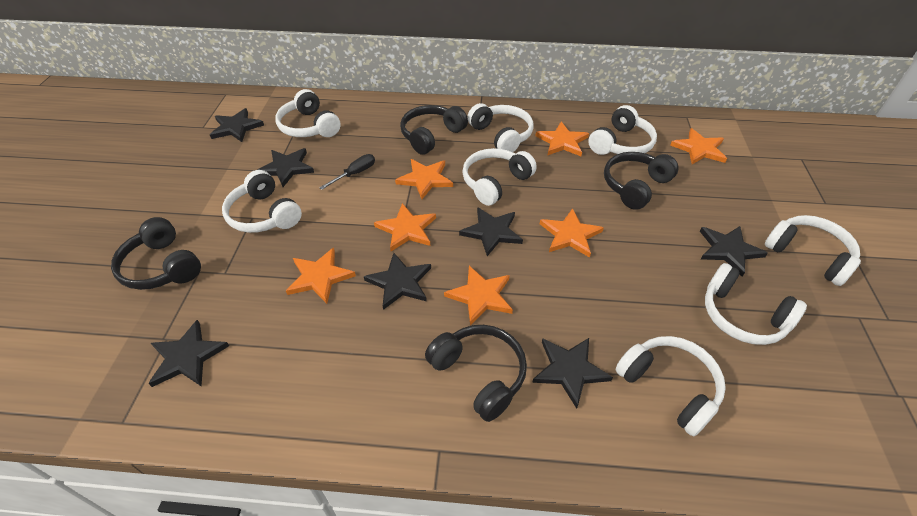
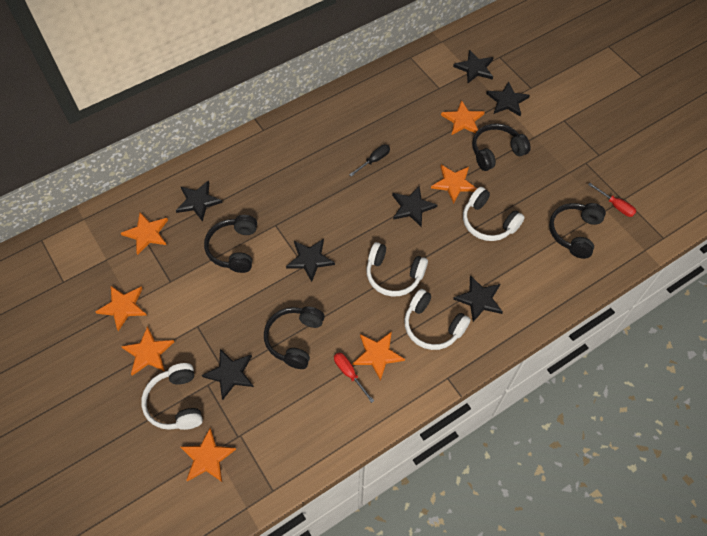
red screwdriver: 0 -> 2
white headphones: 8 -> 4

